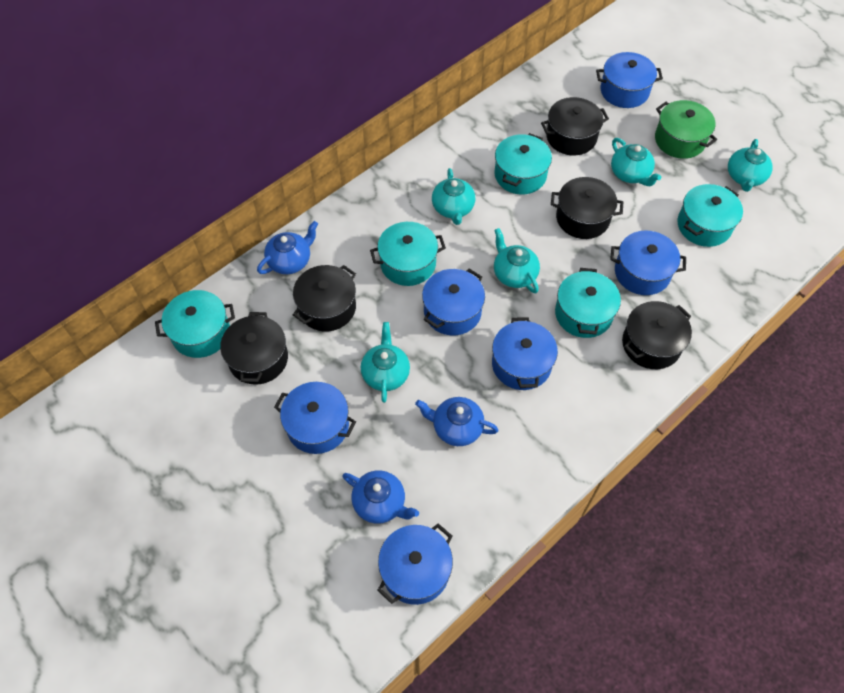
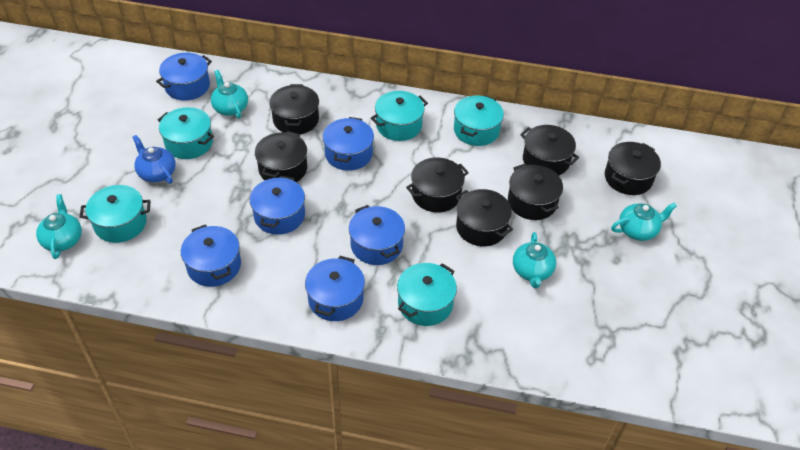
black pot: 5 -> 7
blue teapot: 3 -> 1
green pot: 1 -> 0
turquoise teapot: 5 -> 4

